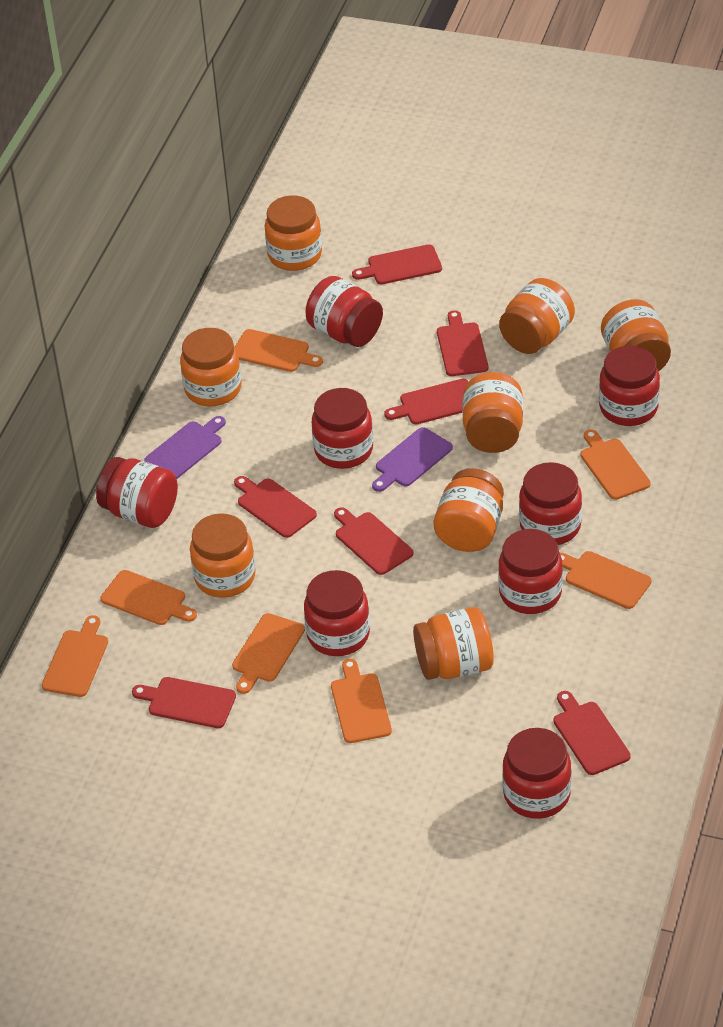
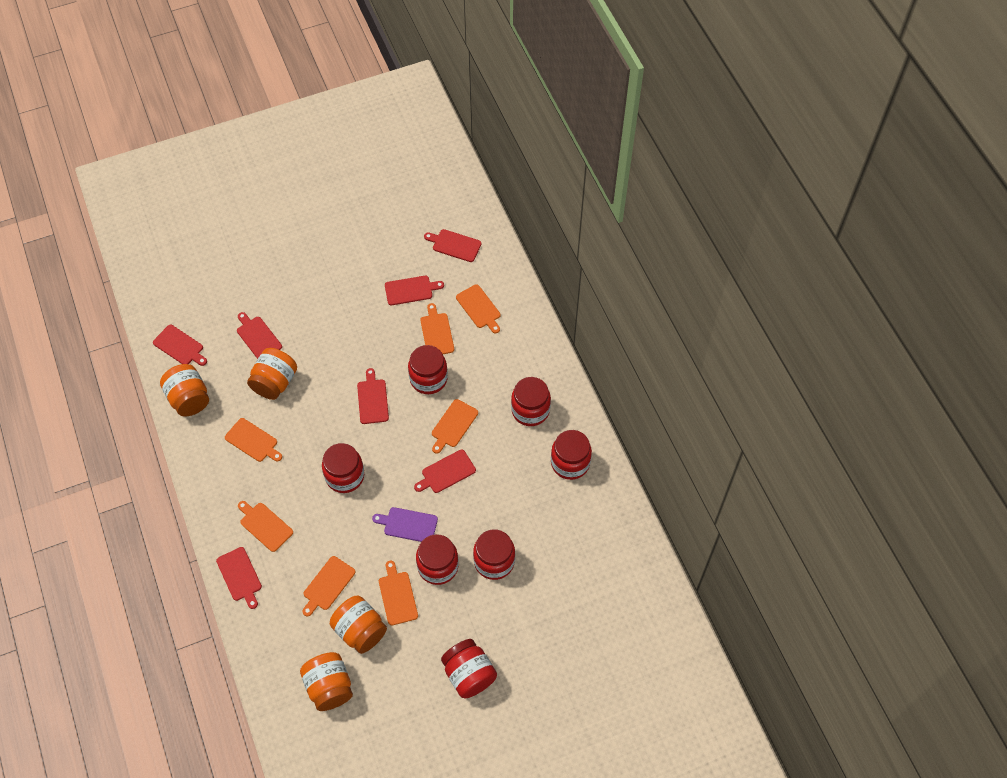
orange jar: 8 -> 4
purple cutting board: 2 -> 1
red jar: 8 -> 7

